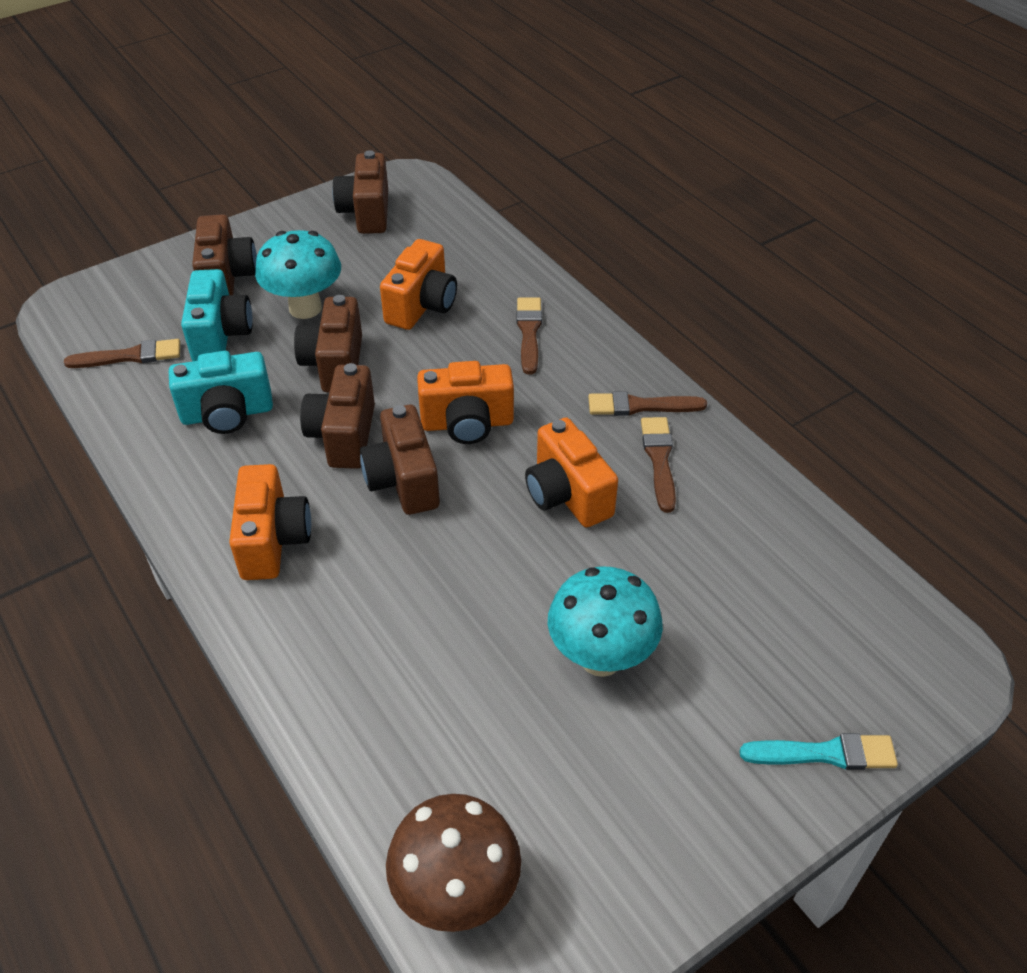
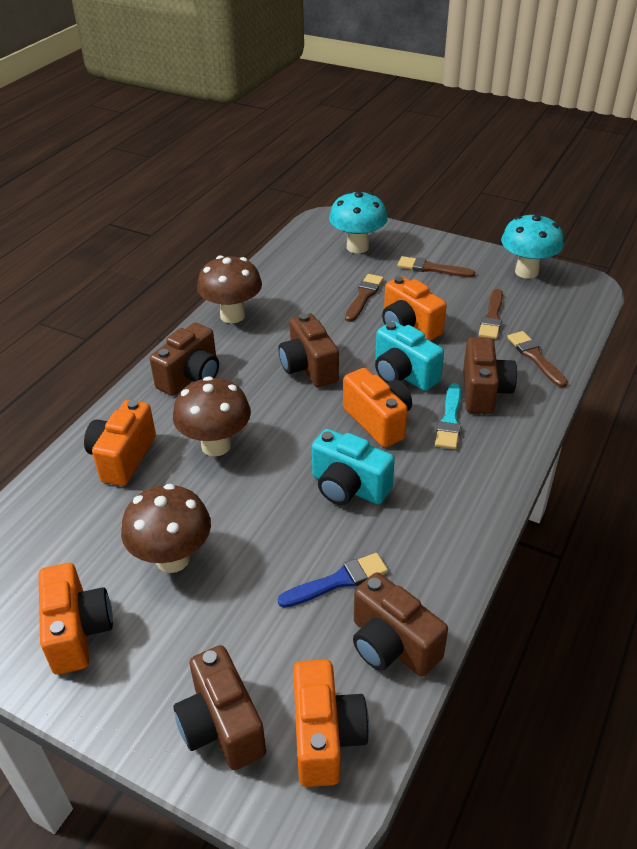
blue brush: 0 -> 1
brown mushroom: 1 -> 3
orange camera: 4 -> 5

